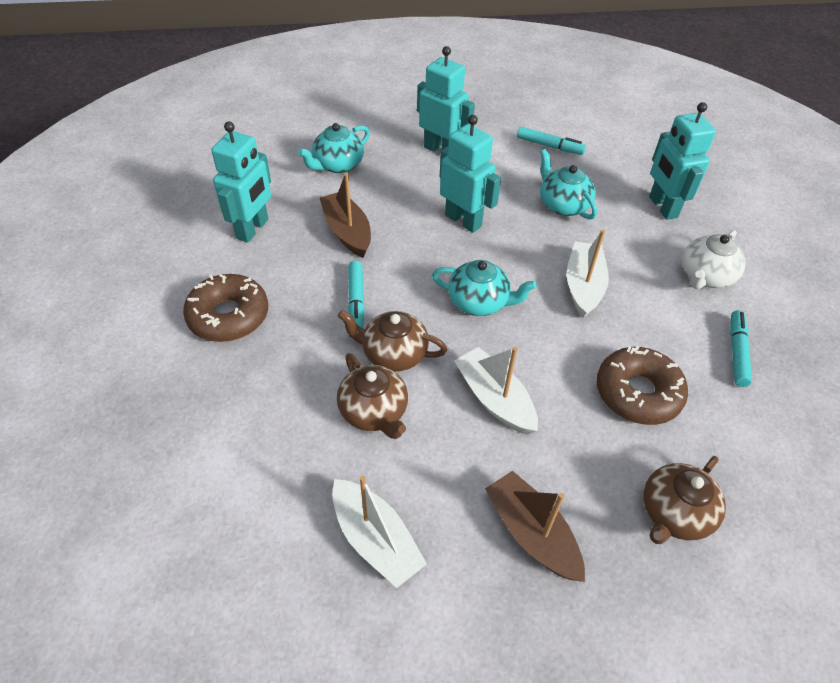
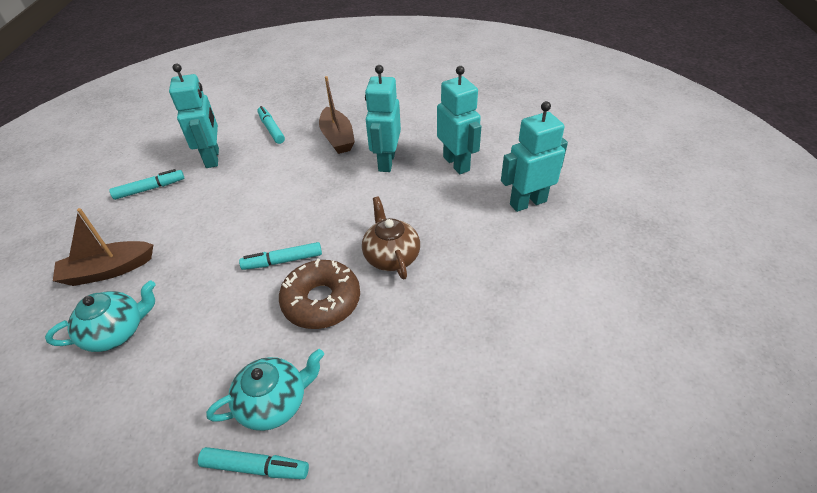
brown donut: 2 -> 1
brown teapot: 3 -> 1
turquoise marker: 3 -> 4
turquoise teapot: 3 -> 2
white boat: 3 -> 0
white teapot: 1 -> 0

